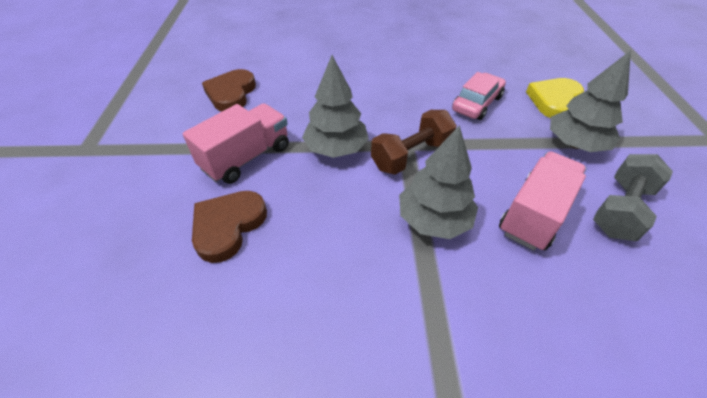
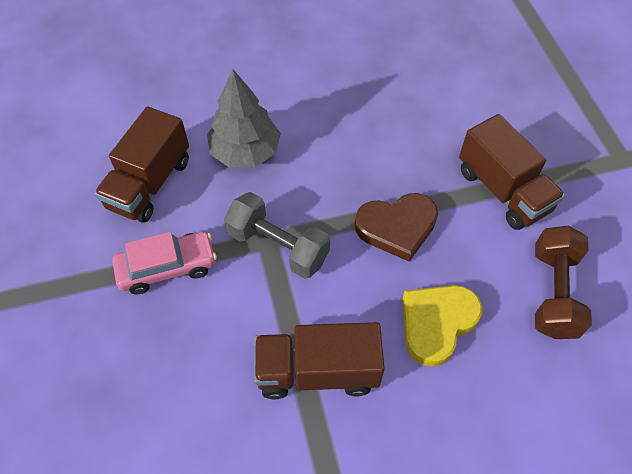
brown heart: 2 -> 1
brown truck: 0 -> 3
grey tree: 3 -> 1
pink truck: 2 -> 0

